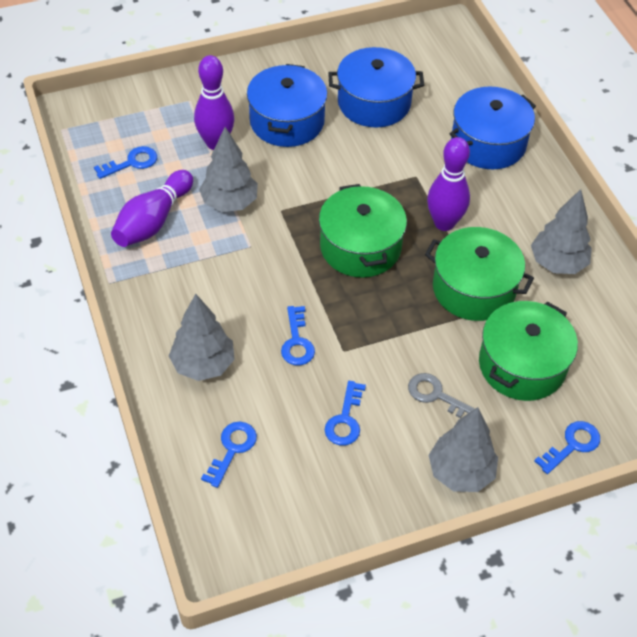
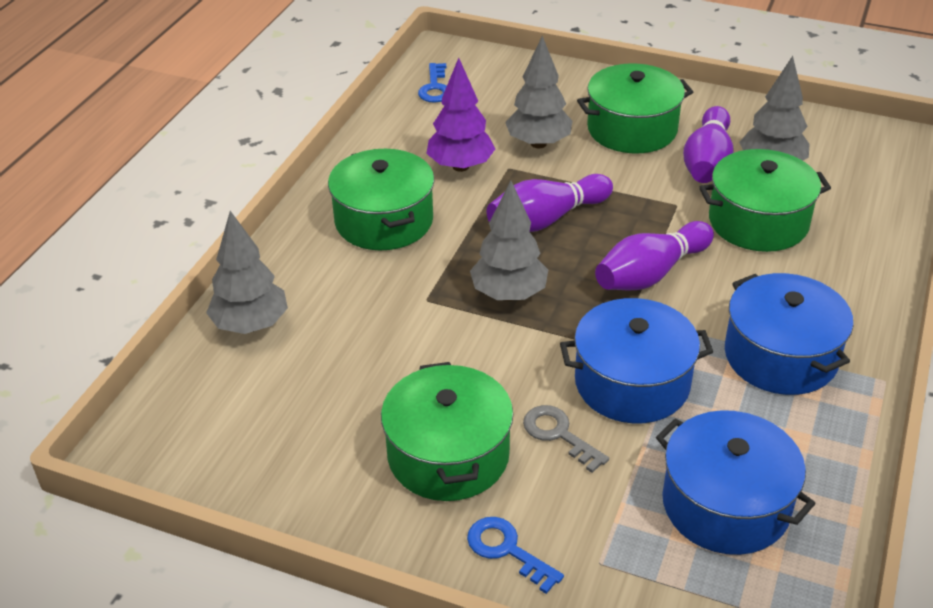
blue key: 5 -> 2
green pot: 3 -> 4
purple tree: 0 -> 1

